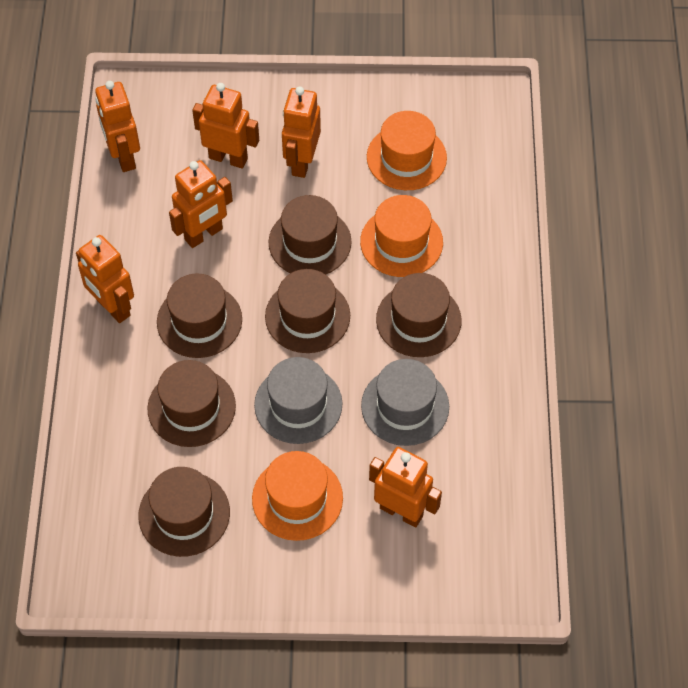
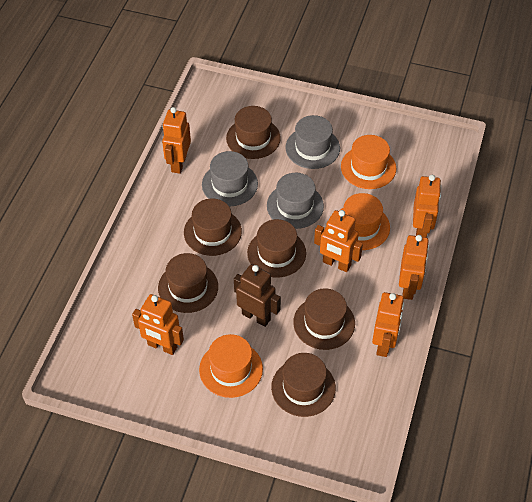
brown robot: 0 -> 1
grey hat: 2 -> 3

